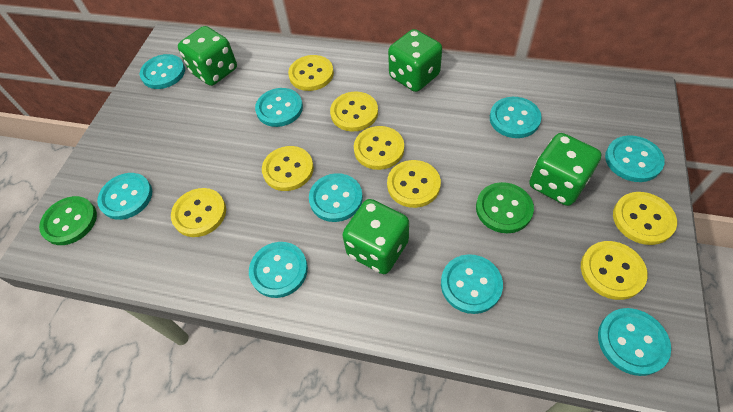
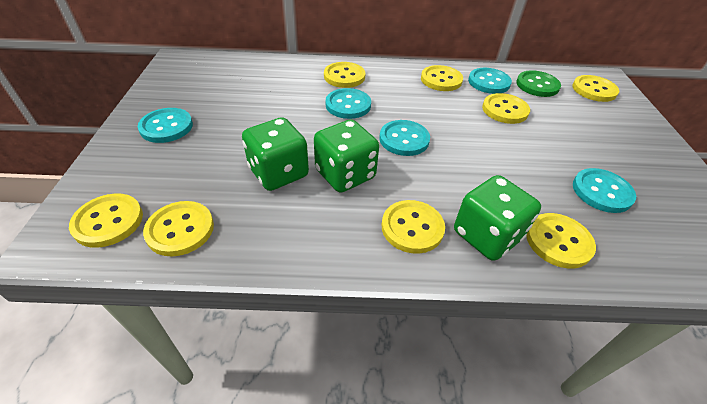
green button: 2 -> 1
green dice: 4 -> 3
turquoise button: 9 -> 5

